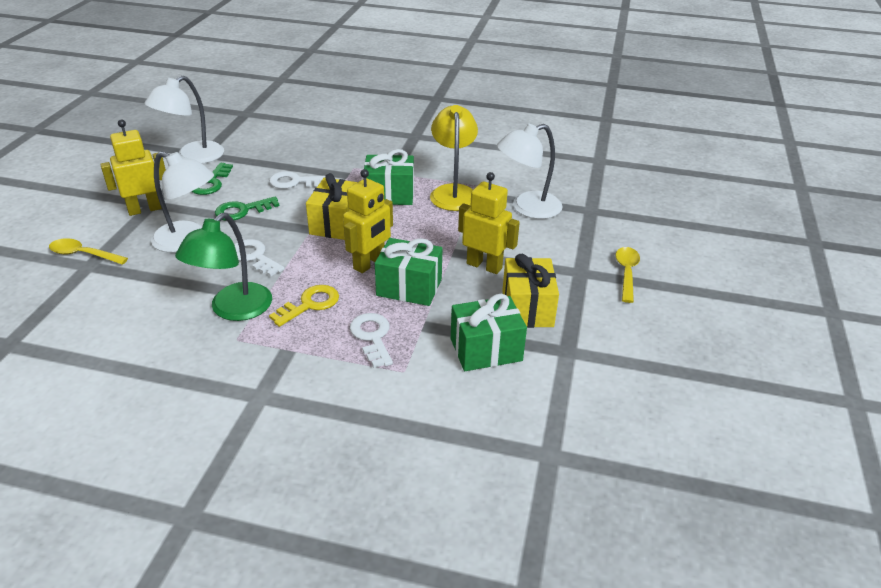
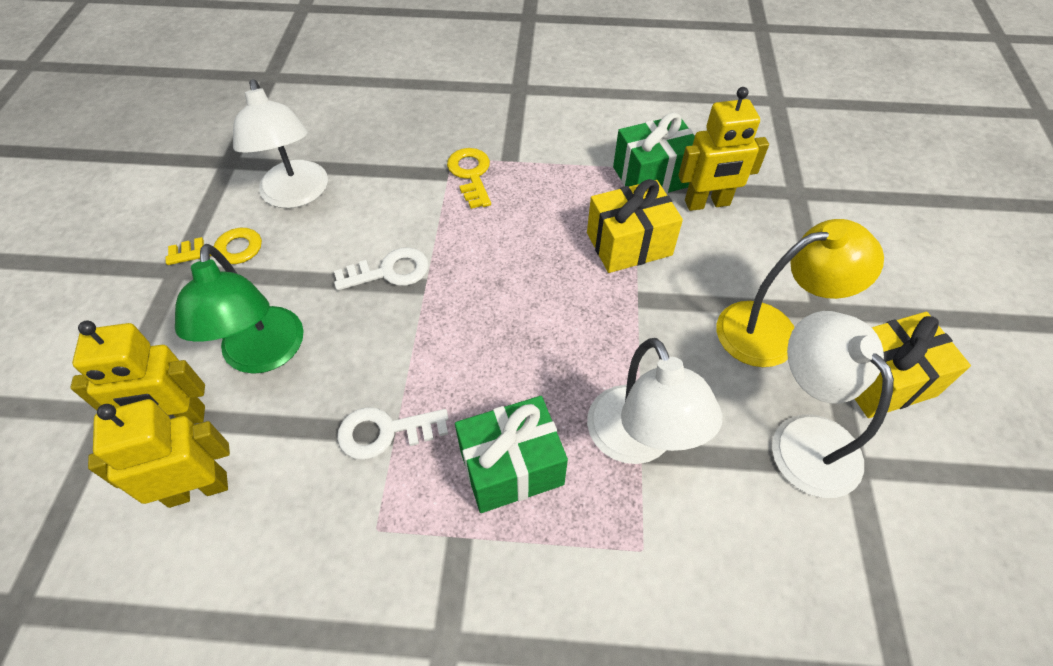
green gift: 3 -> 2
green key: 2 -> 0
white key: 3 -> 2
yellow key: 1 -> 2
yellow spoon: 2 -> 0

